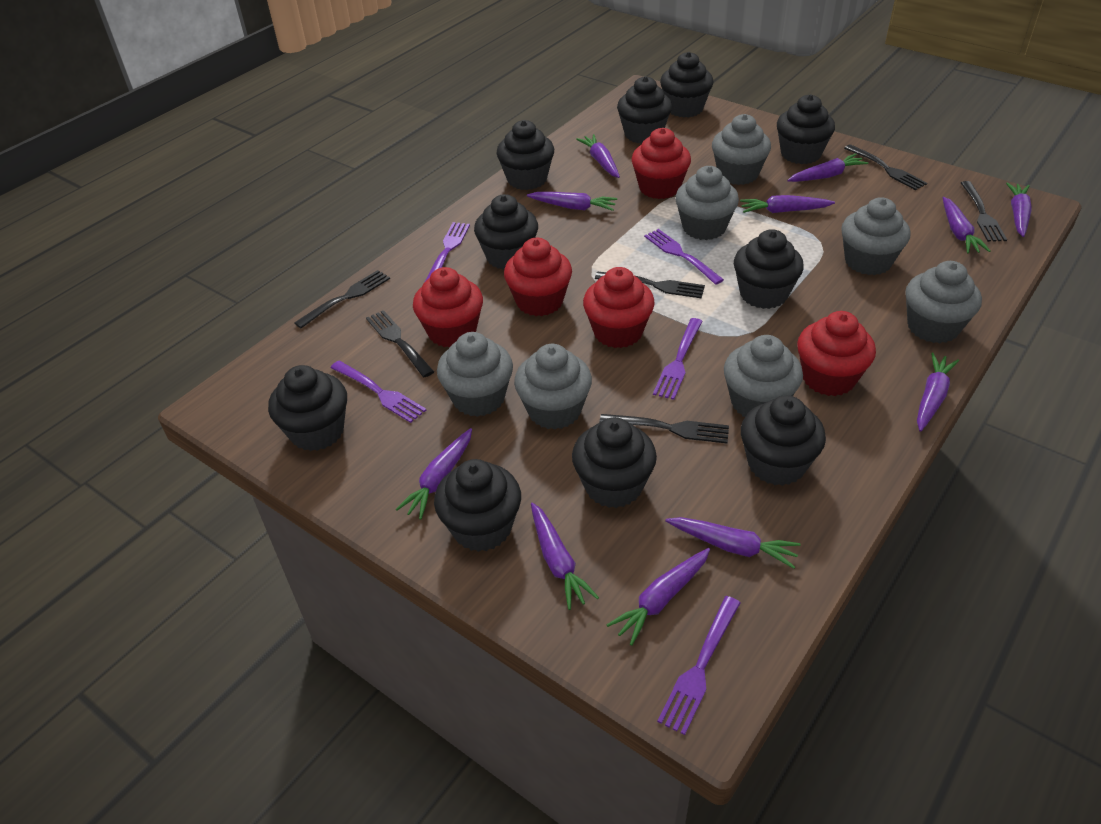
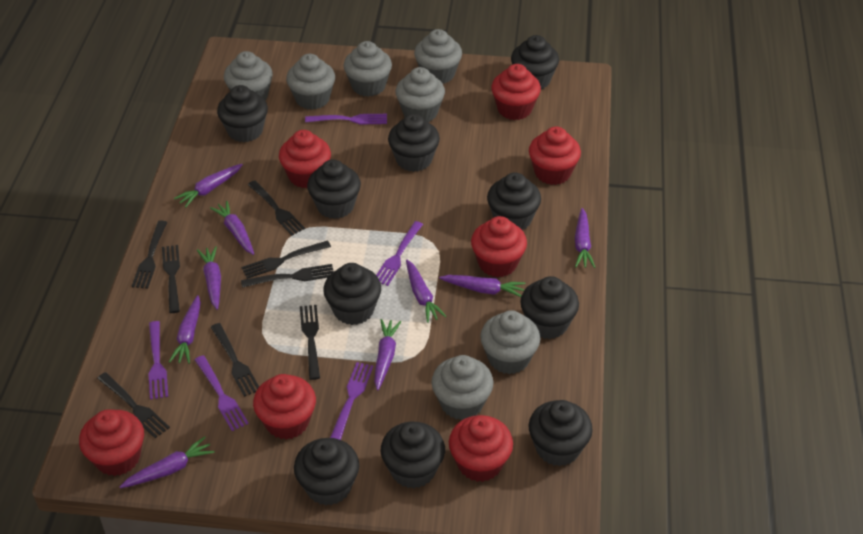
black fork: 6 -> 8
purple carrot: 11 -> 9
red cupcake: 5 -> 7

